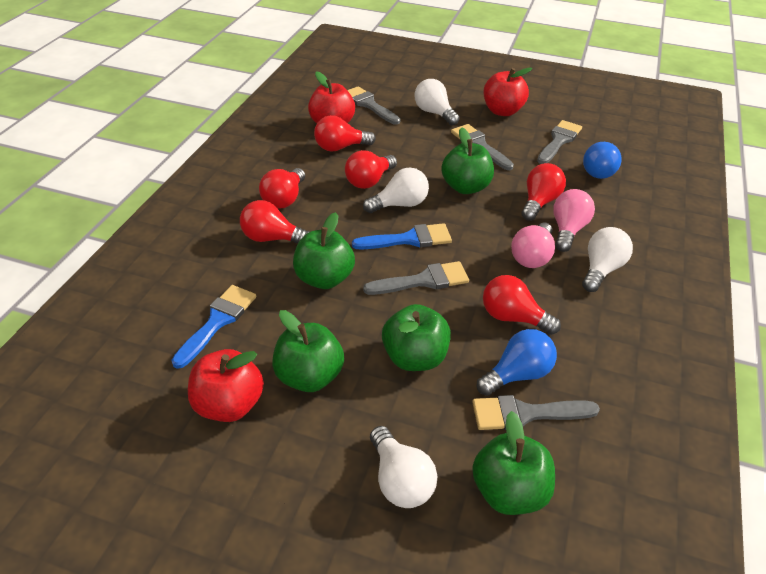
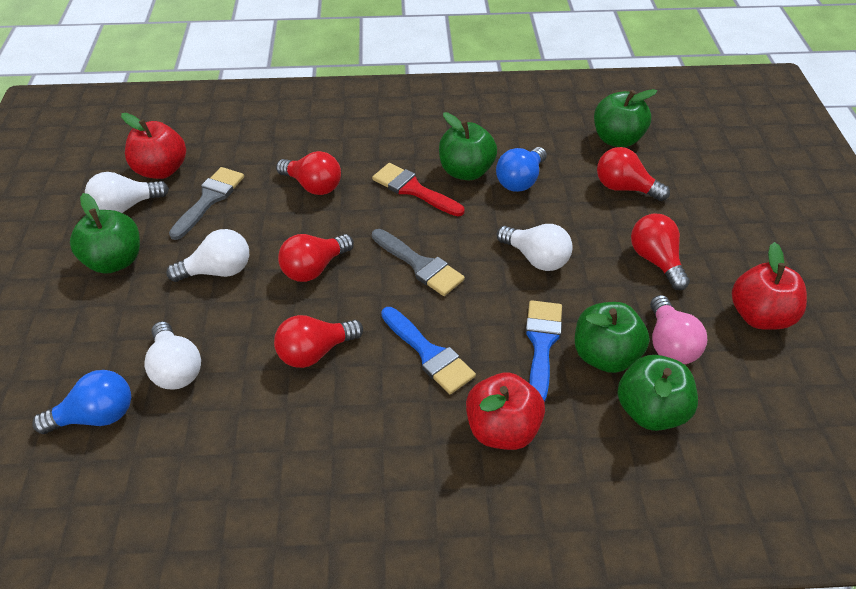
grey brush: 5 -> 2
pink light bulb: 2 -> 1
red brush: 0 -> 1
red light bulb: 6 -> 5

